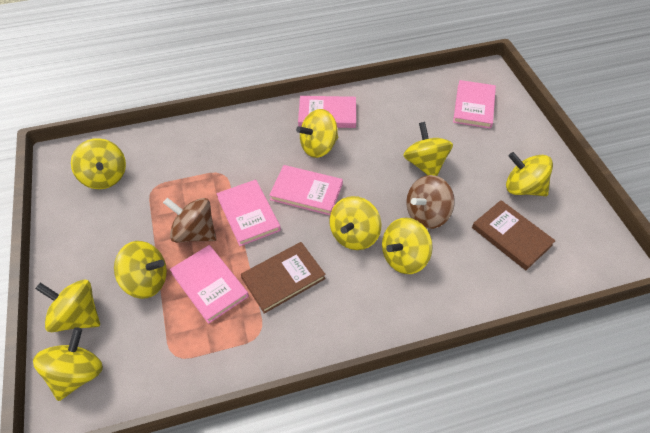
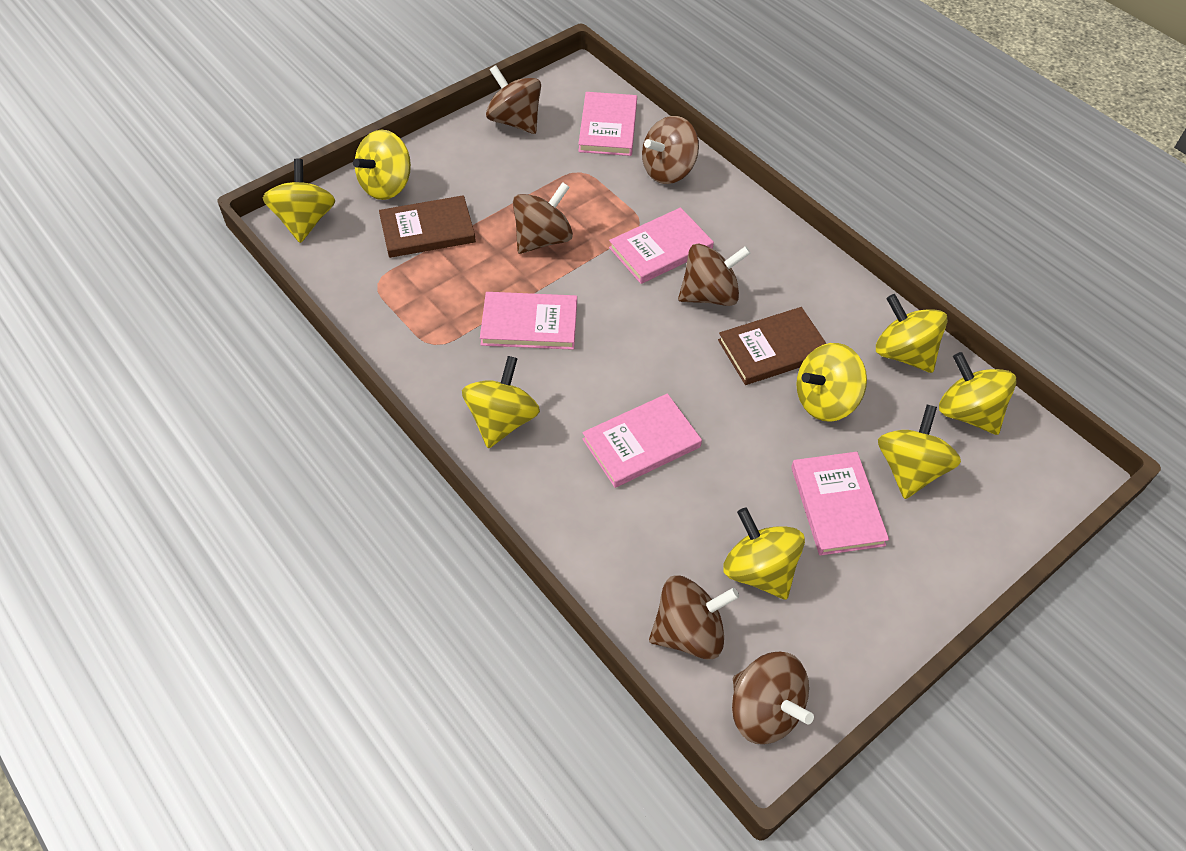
brown spinning top: 2 -> 6
yellow spinning top: 9 -> 8

